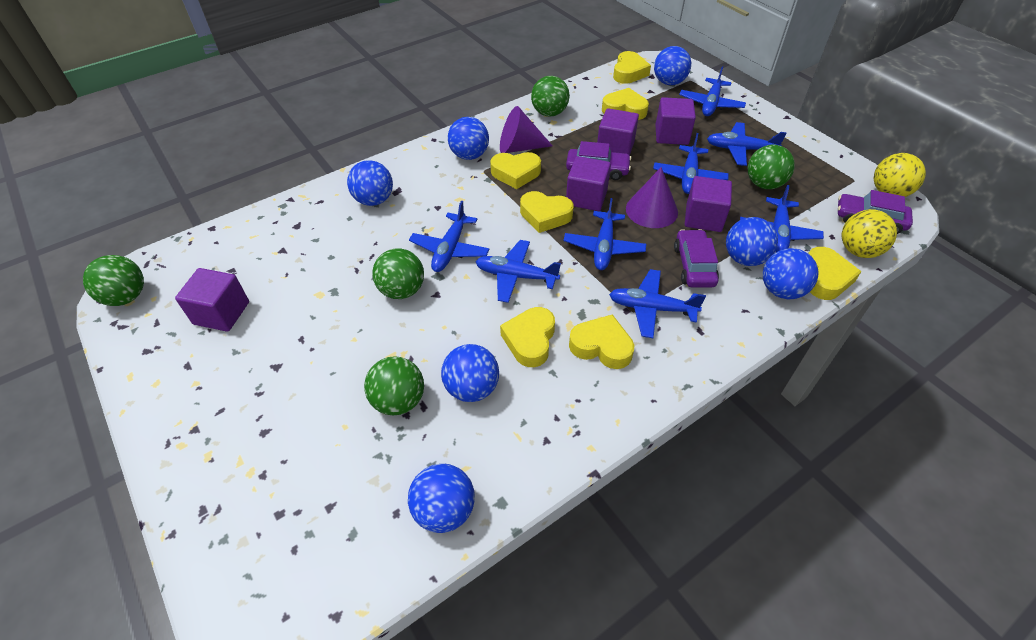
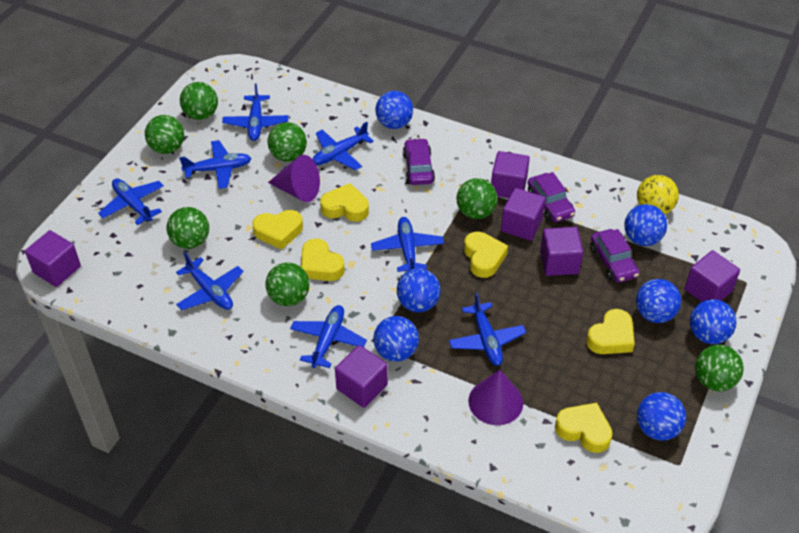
green ball: 5 -> 7
purple cube: 5 -> 6
yellow ball: 2 -> 1
yellow heart: 7 -> 6

